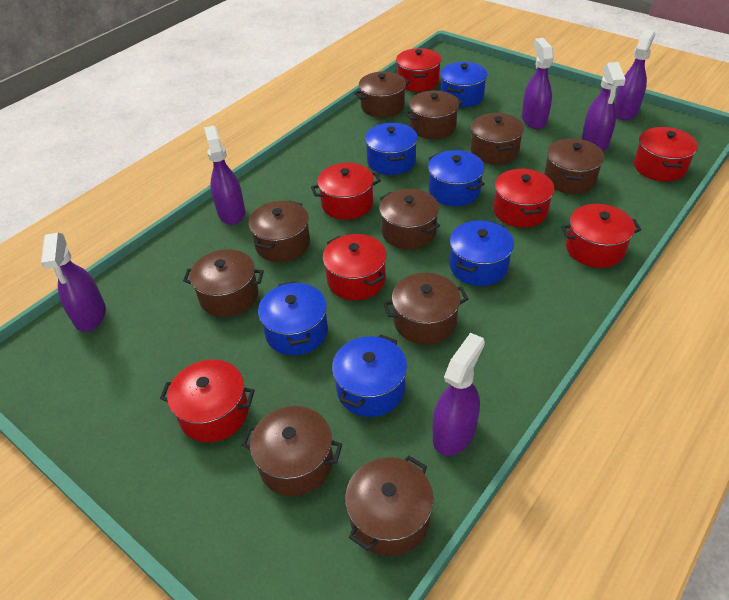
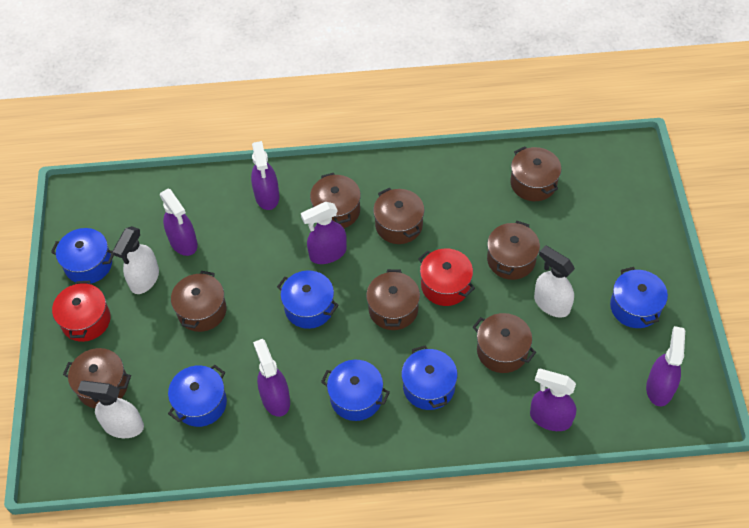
brown pot: 10 -> 8
red pot: 7 -> 2
white spray bottle: 0 -> 3

